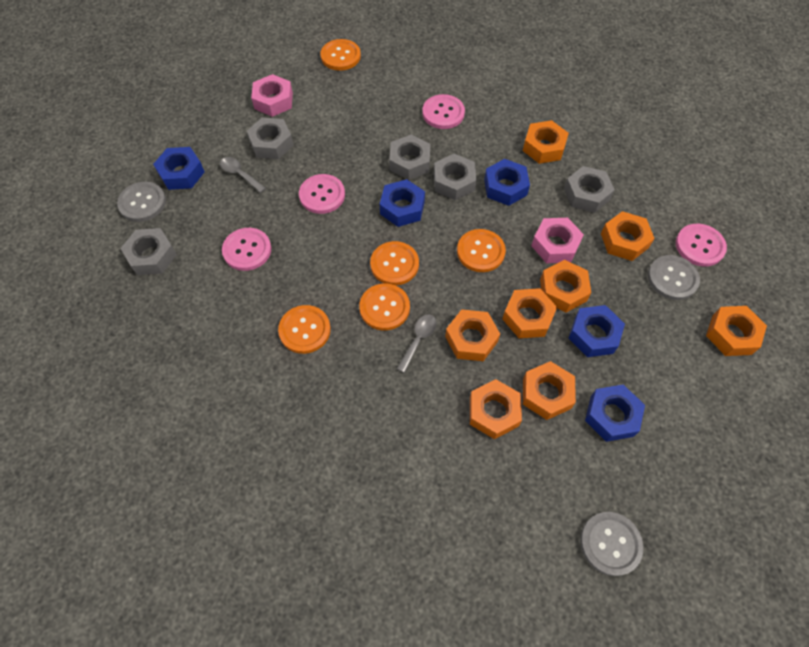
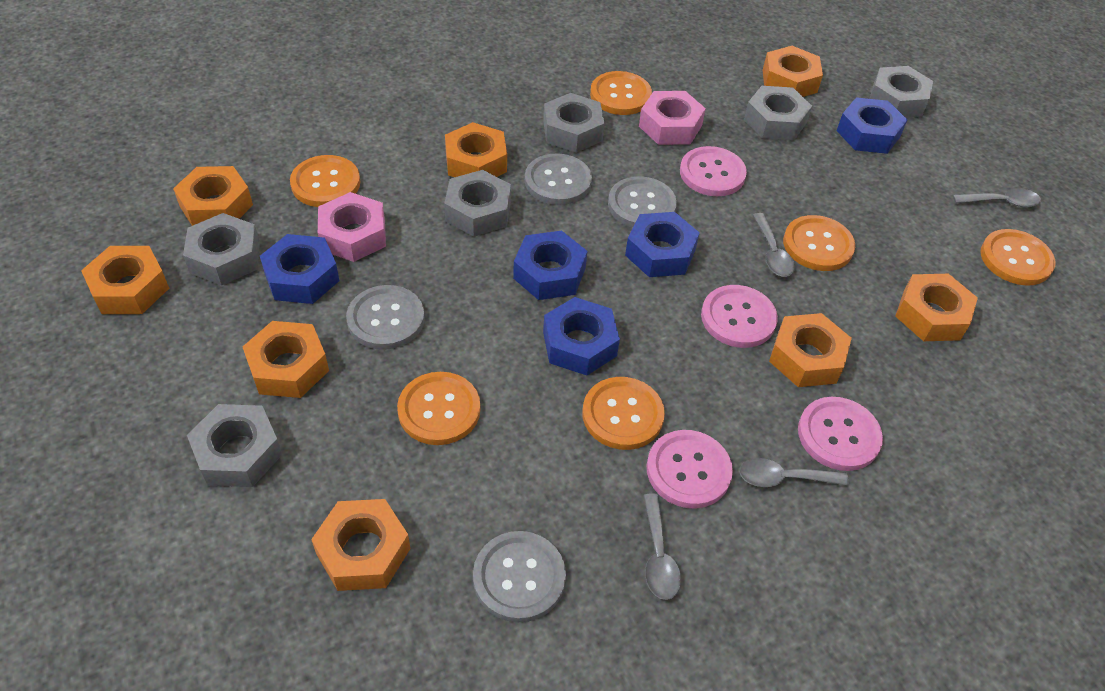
grey button: 3 -> 4
grey nut: 5 -> 6
grey spoon: 2 -> 4
orange button: 5 -> 6

